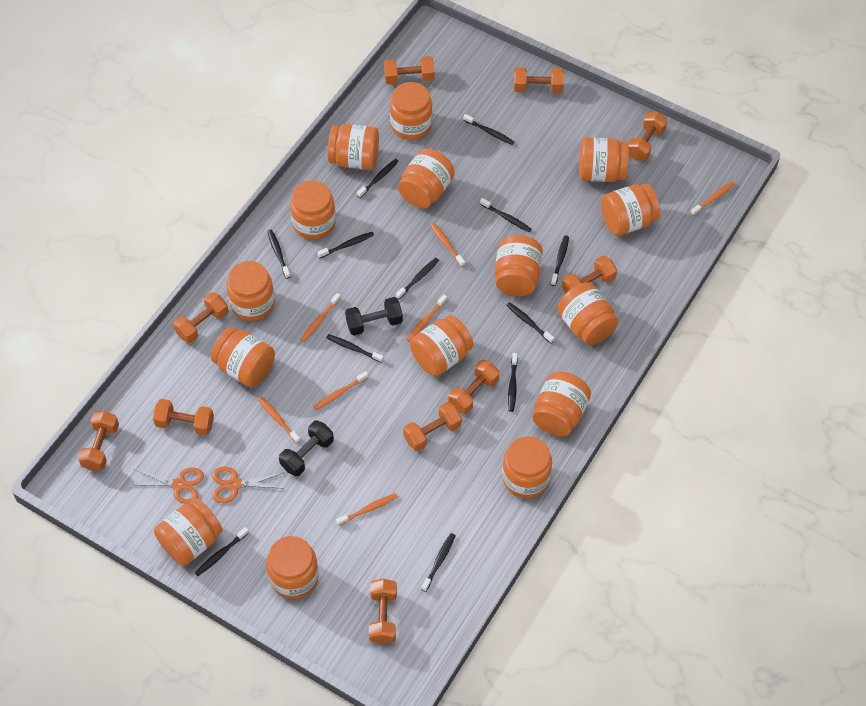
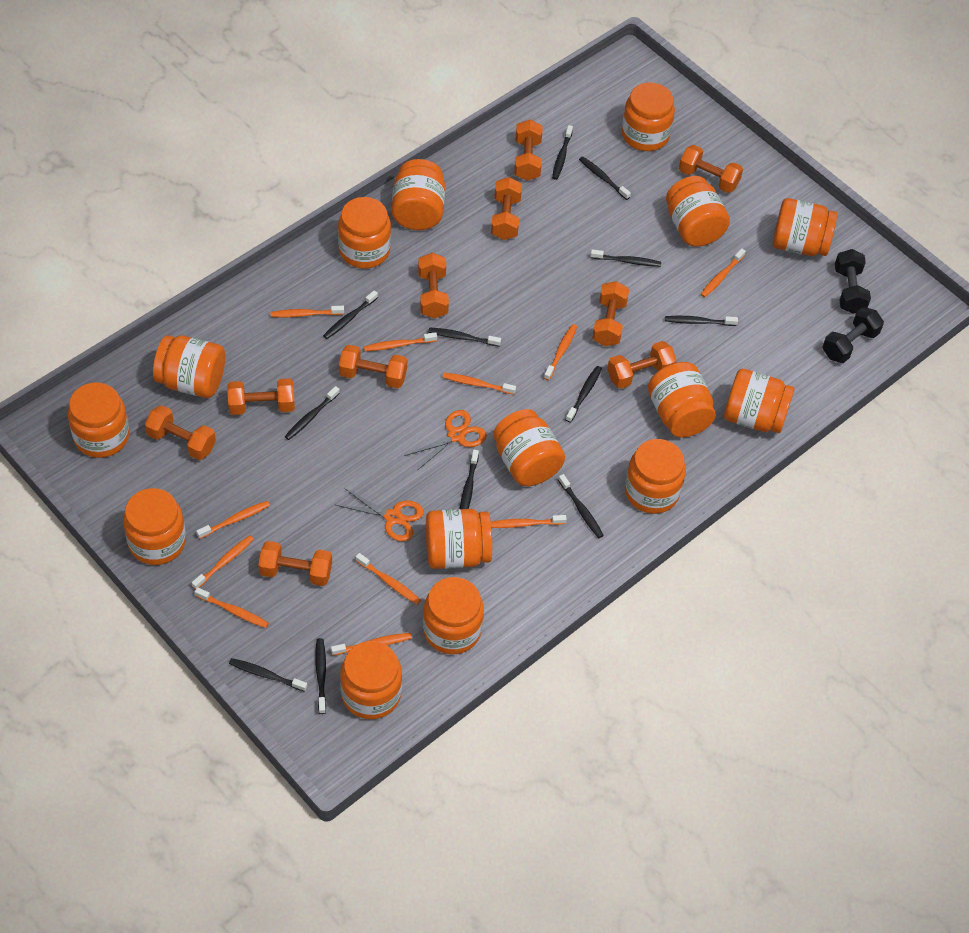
orange toothbrush: 7 -> 11

